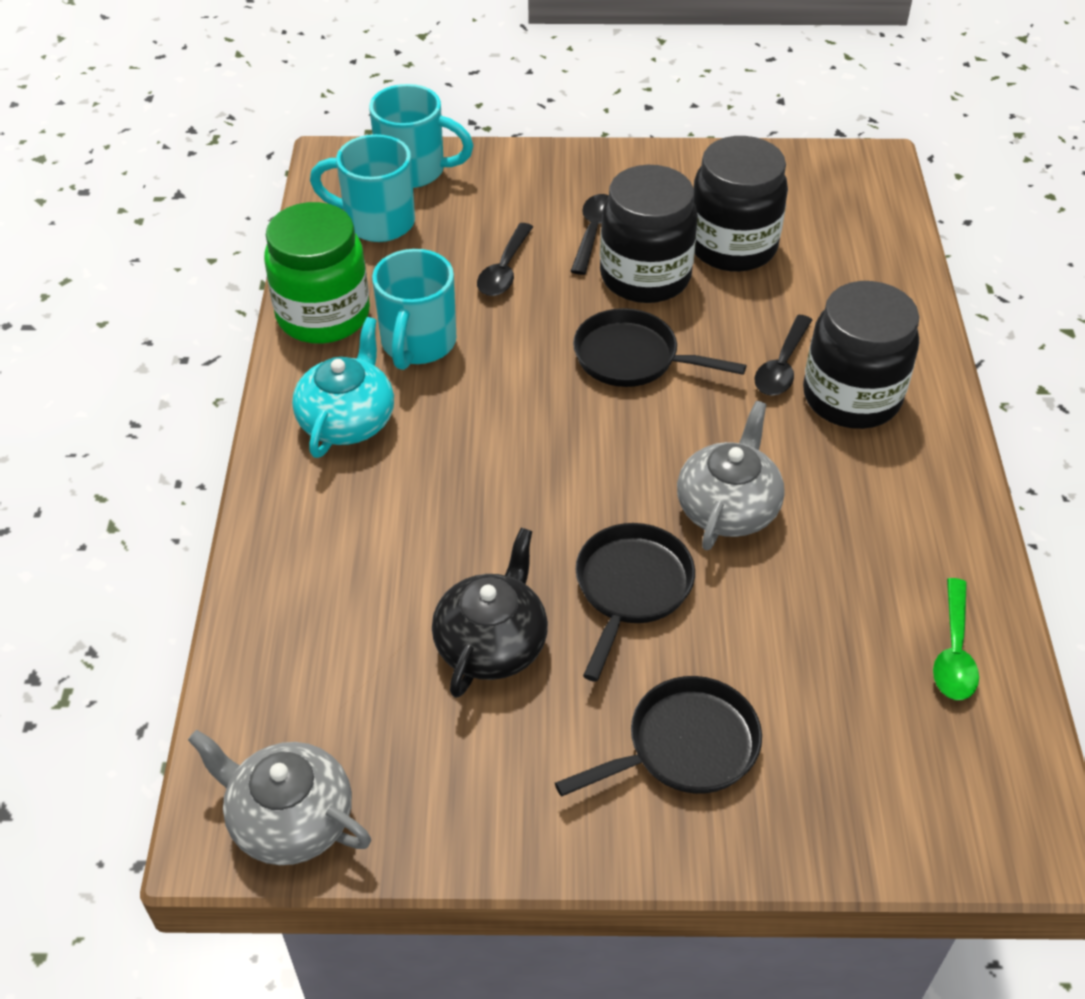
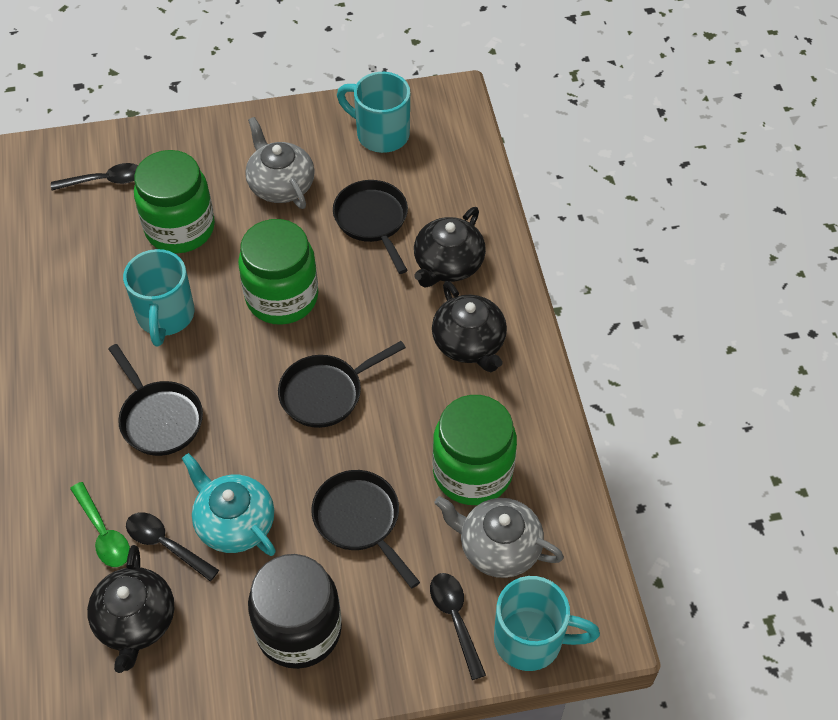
black jar: 3 -> 1
black pan: 3 -> 4
black teapot: 1 -> 3
green jar: 1 -> 3

